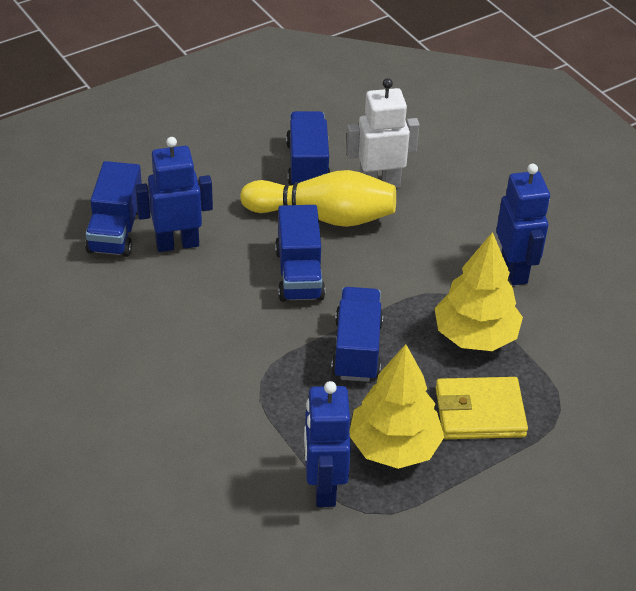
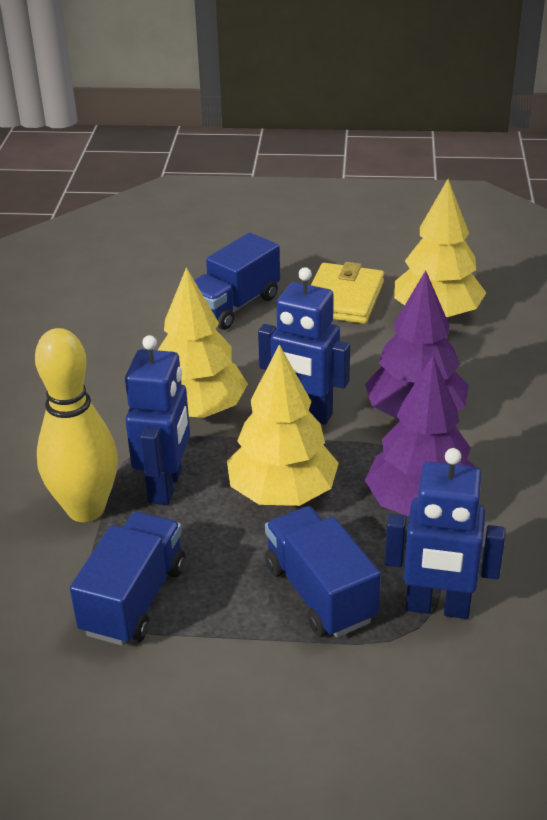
blue truck: 4 -> 3
purple tree: 0 -> 2
white robot: 1 -> 0
yellow tree: 2 -> 3

